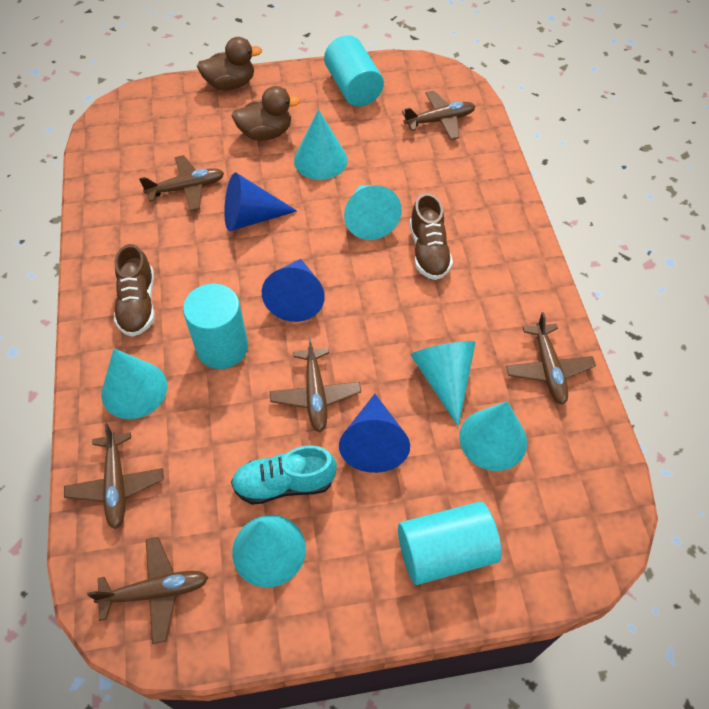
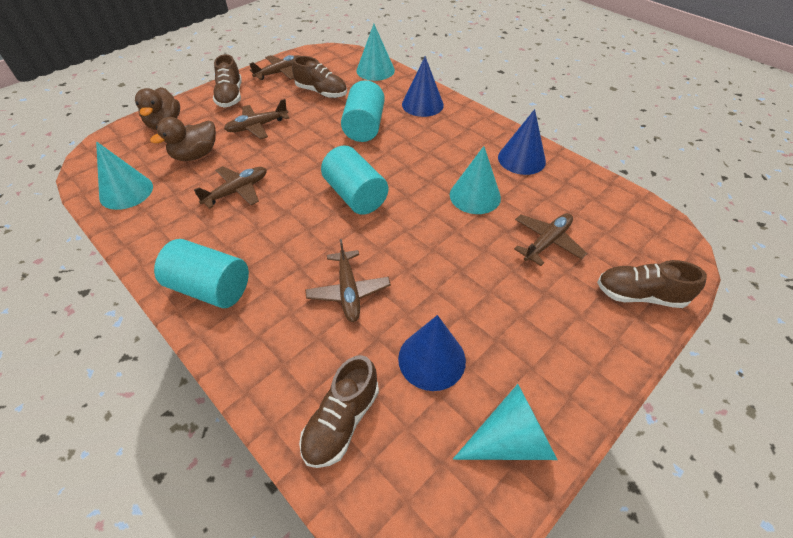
brown plane: 6 -> 5
brown shoe: 2 -> 4
turquoise cone: 6 -> 4
turquoise shoe: 1 -> 0

